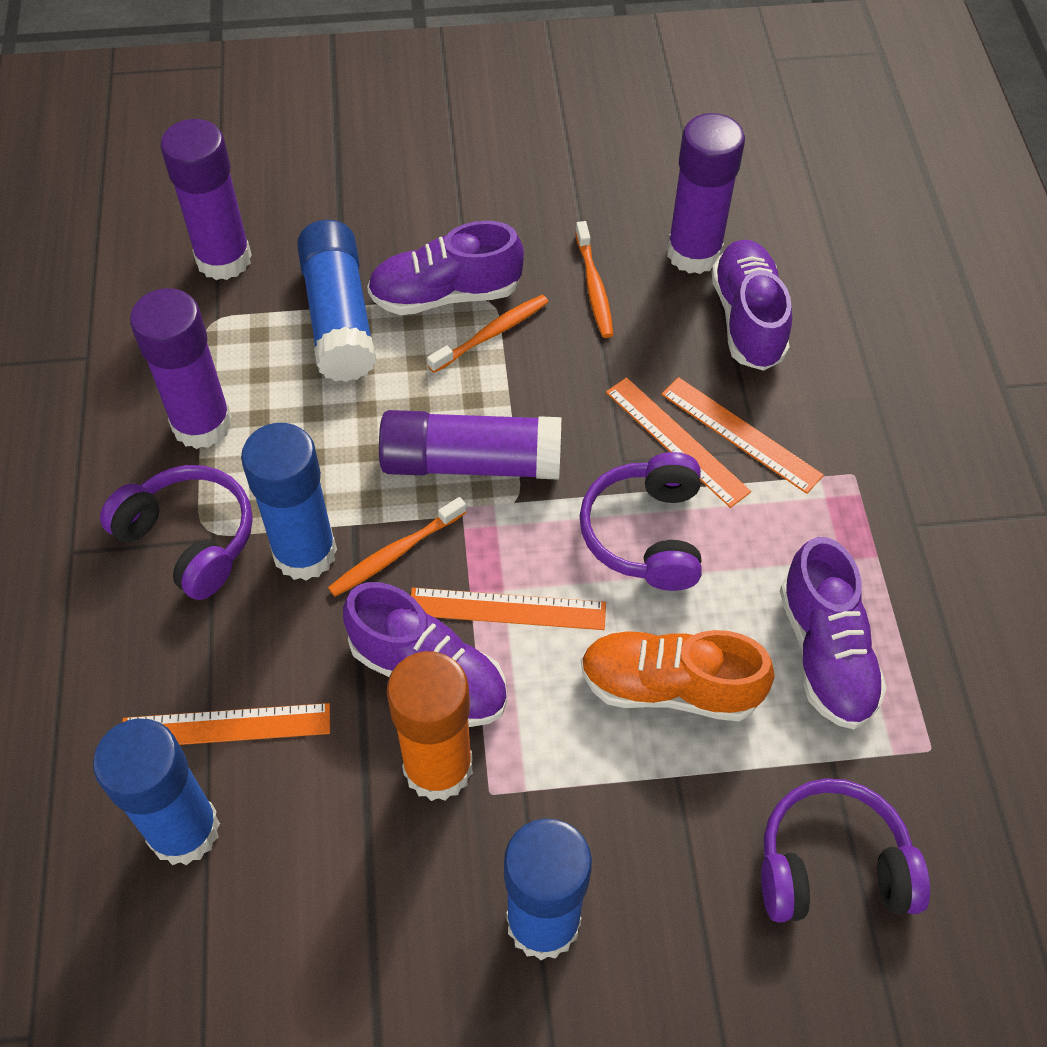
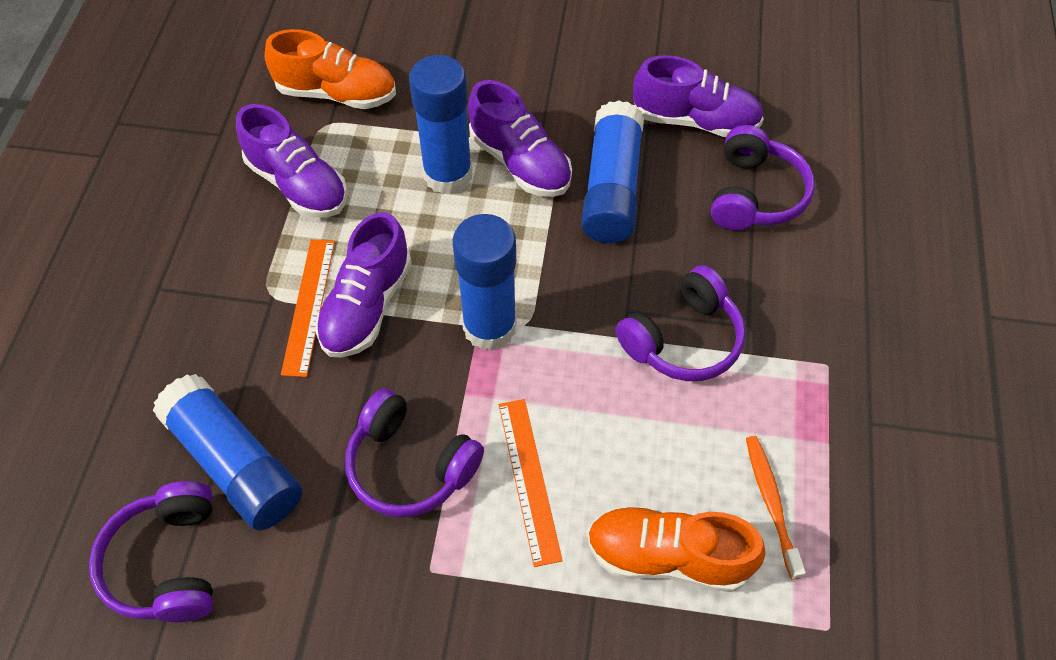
orange glue stick: 1 -> 0
orange ruler: 4 -> 2
orange shoe: 1 -> 2
orange toothbrush: 3 -> 1
purple glue stick: 4 -> 0
purple headphones: 3 -> 4

